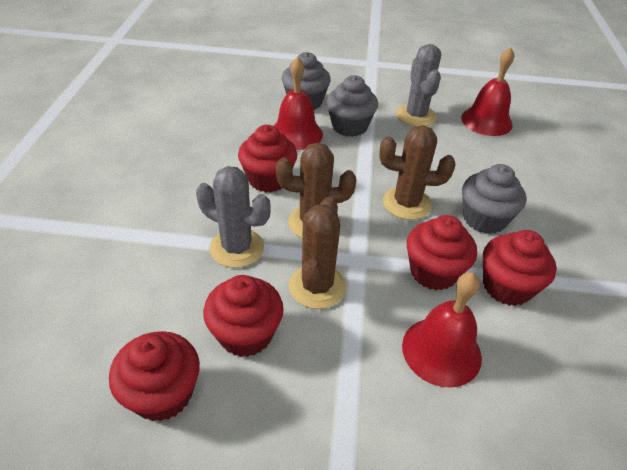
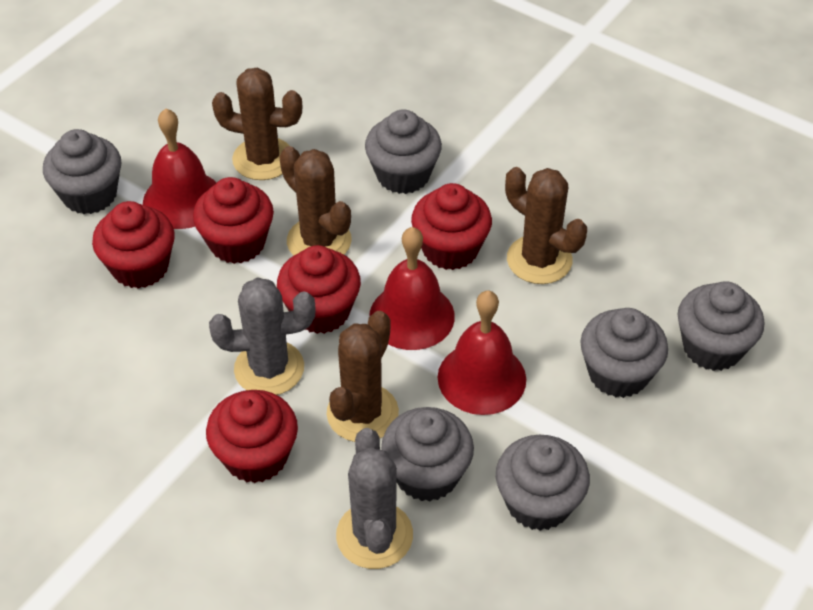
brown cactus: 3 -> 4
grey cupcake: 3 -> 6

